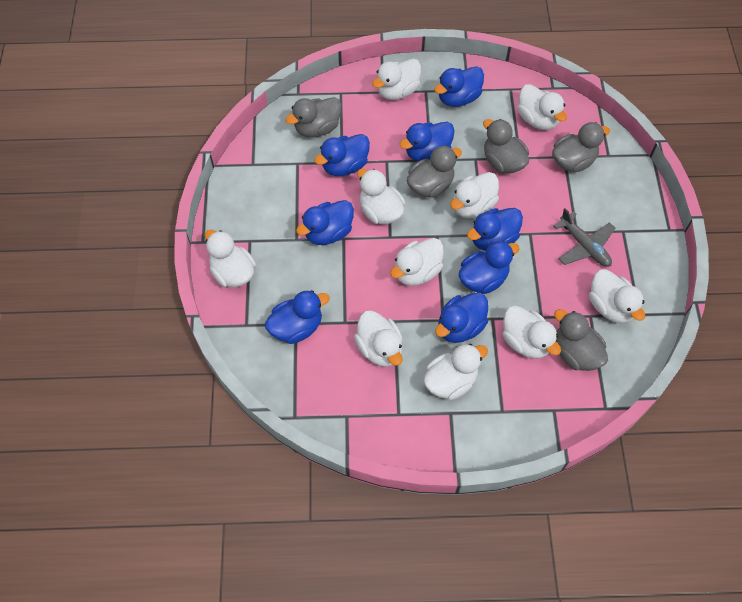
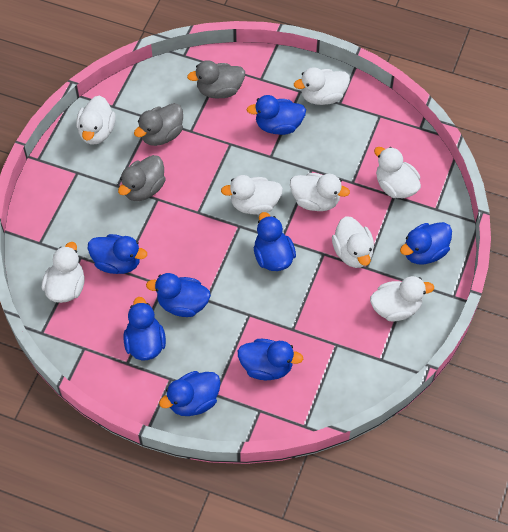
grey duck: 5 -> 3
grey plane: 1 -> 0
white duck: 10 -> 8

